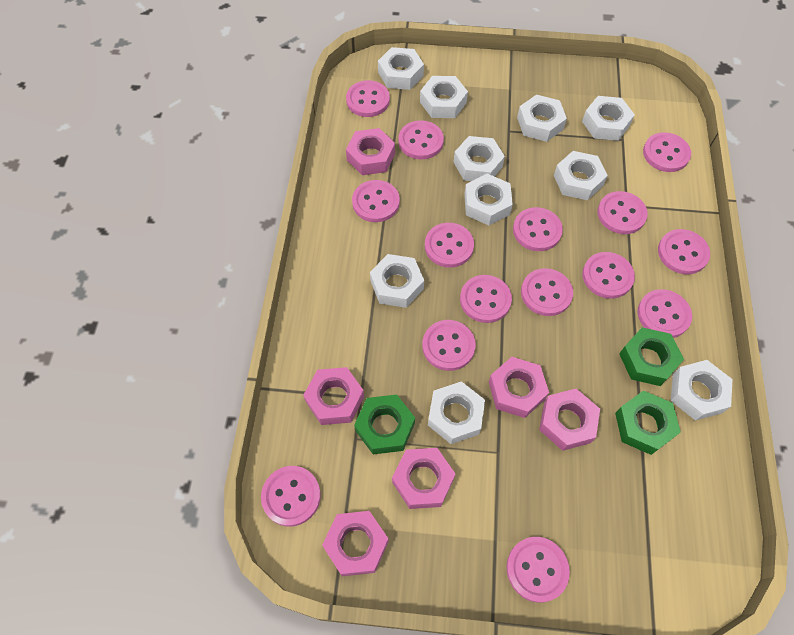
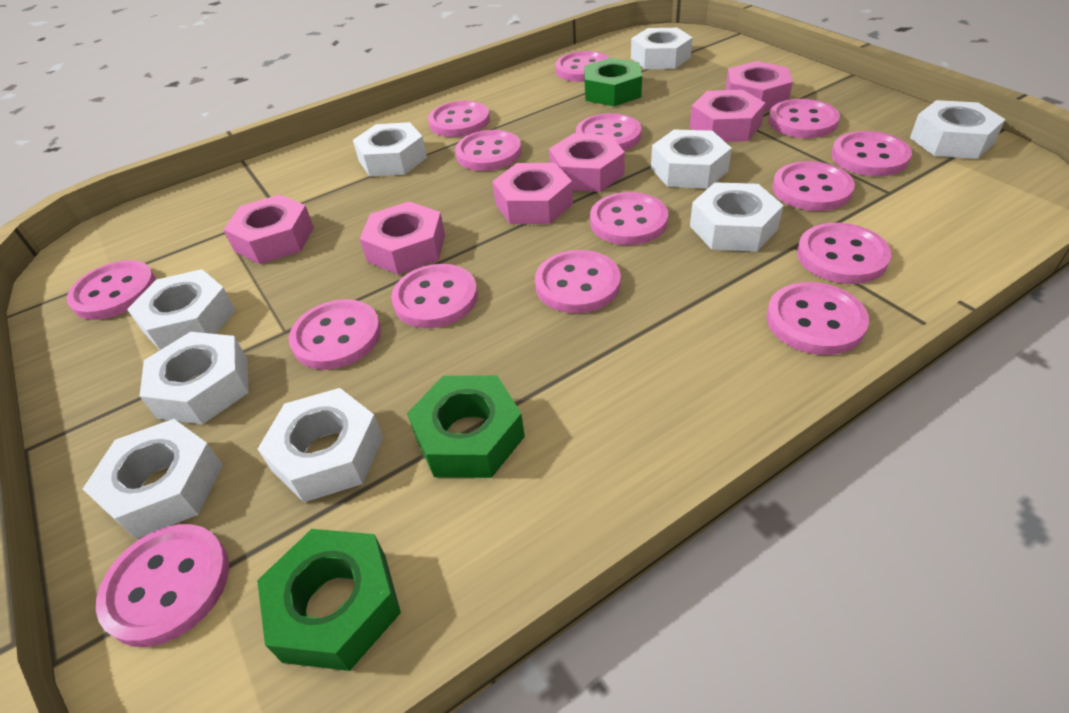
white nut: 10 -> 9

